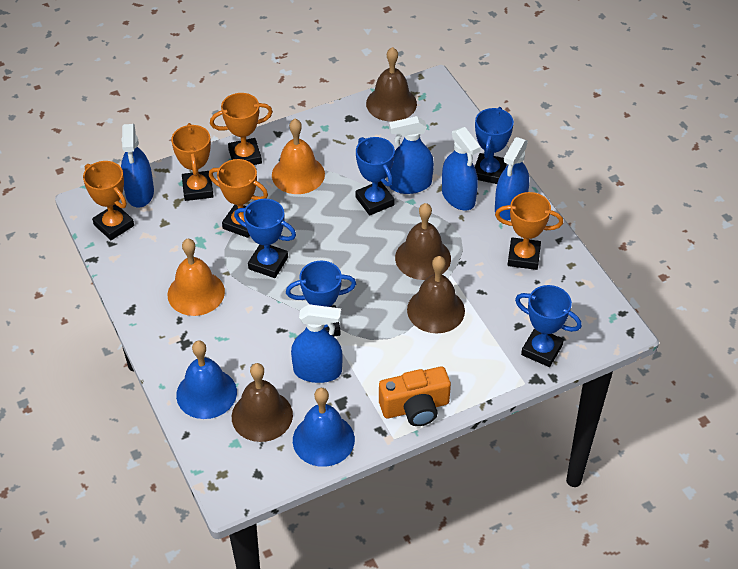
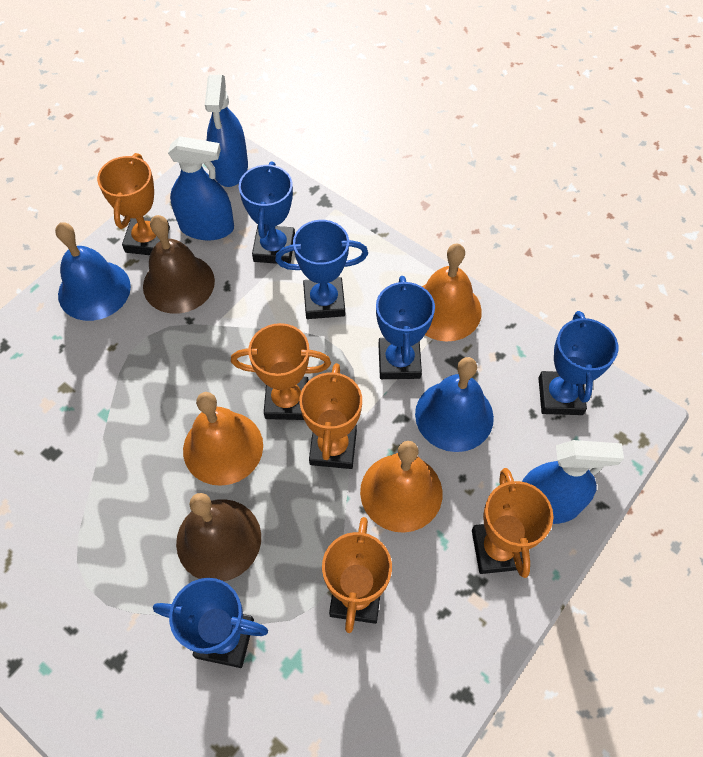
blue spray bottle: 5 -> 3
brown bell: 4 -> 2
orange bell: 2 -> 3
orange camera: 1 -> 0

